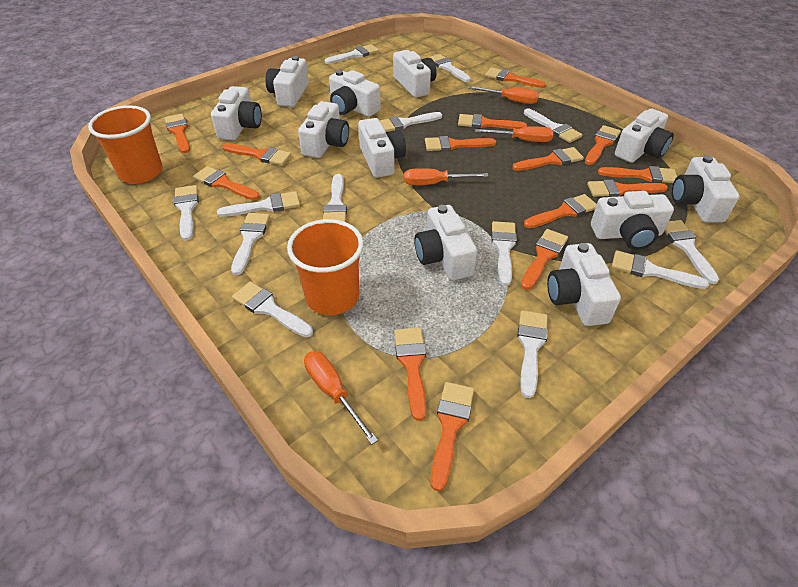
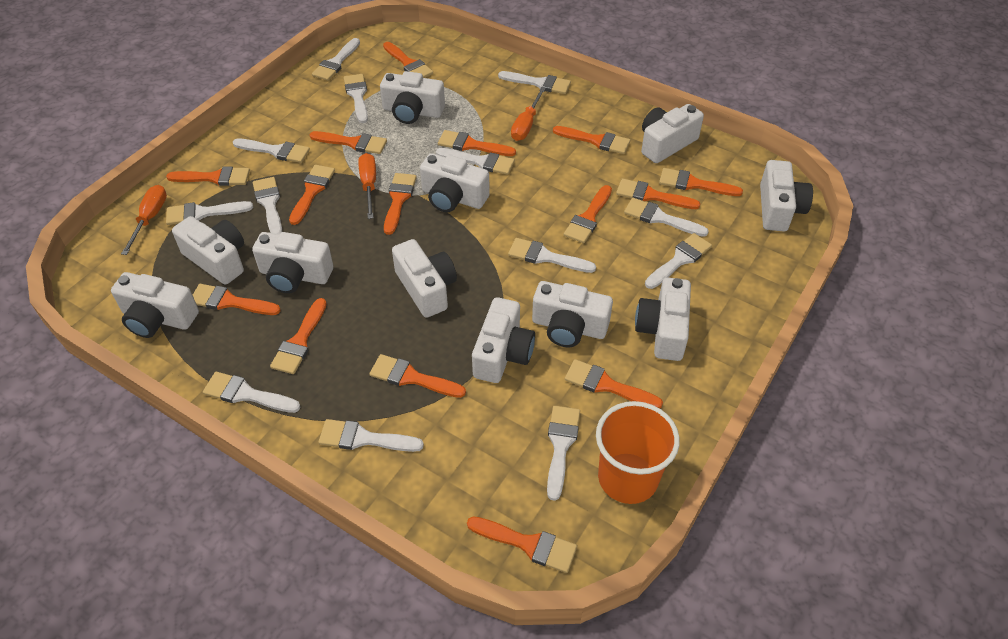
orange brush: 14 -> 15
orange cup: 2 -> 1
orange screwdriver: 4 -> 3

